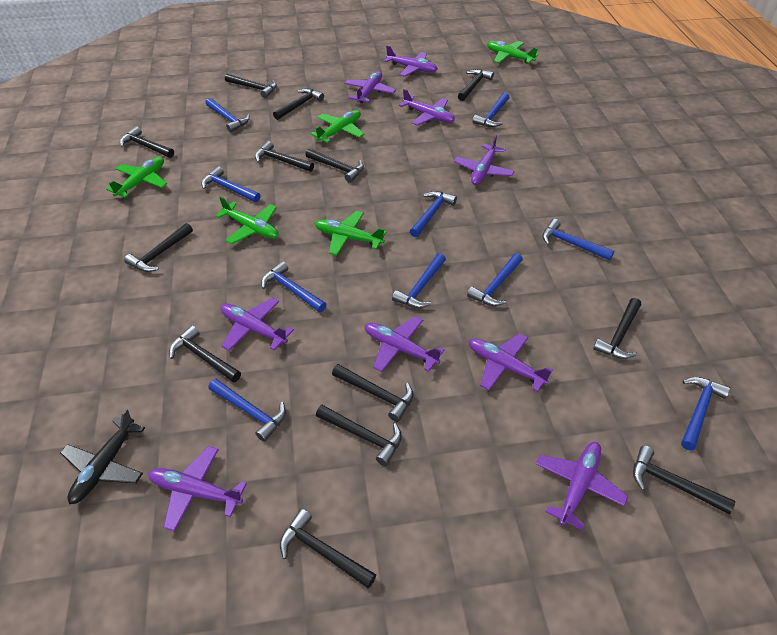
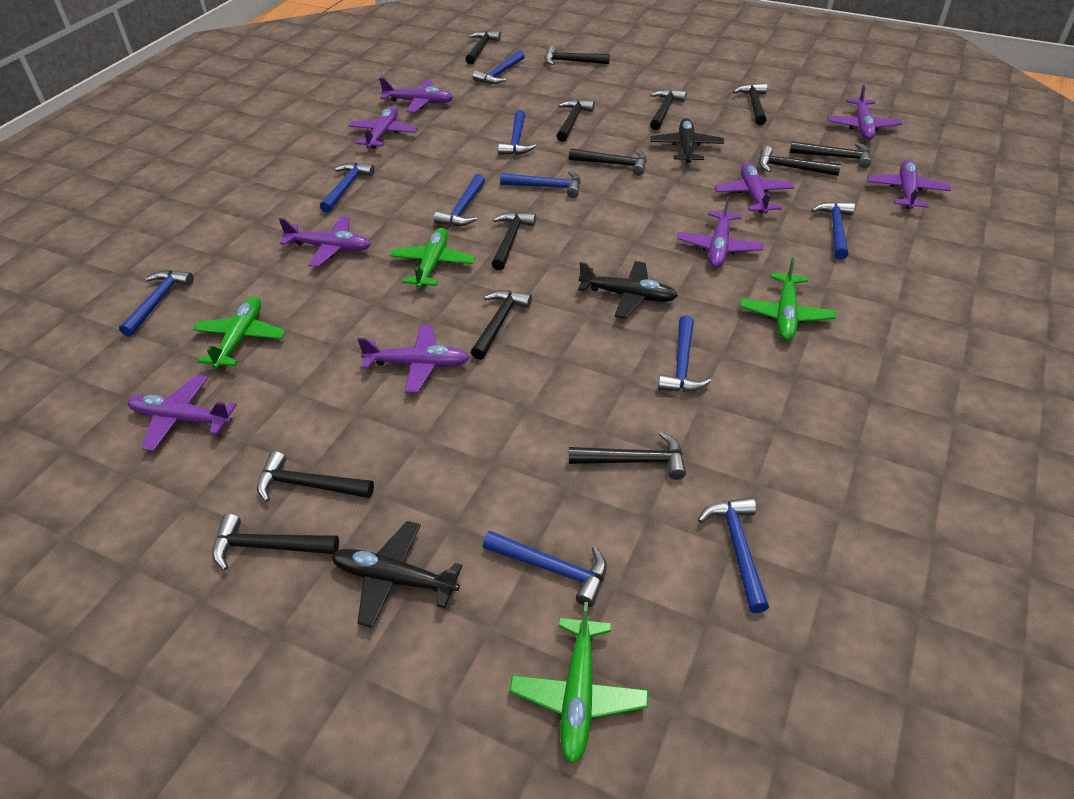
black plane: 1 -> 3
green plane: 5 -> 4

